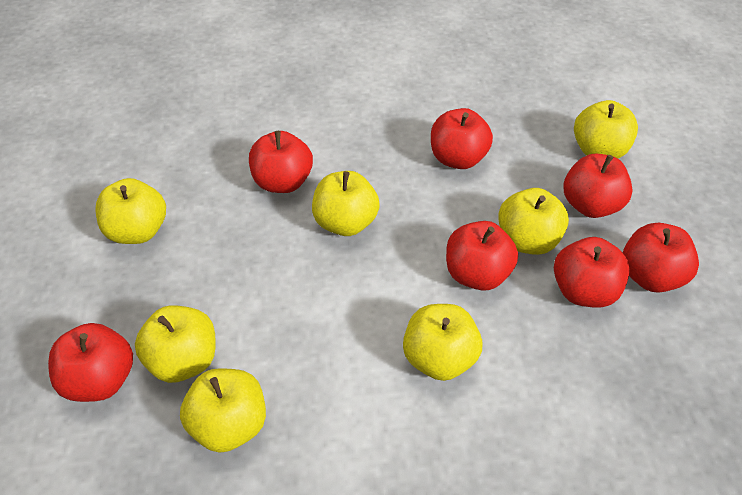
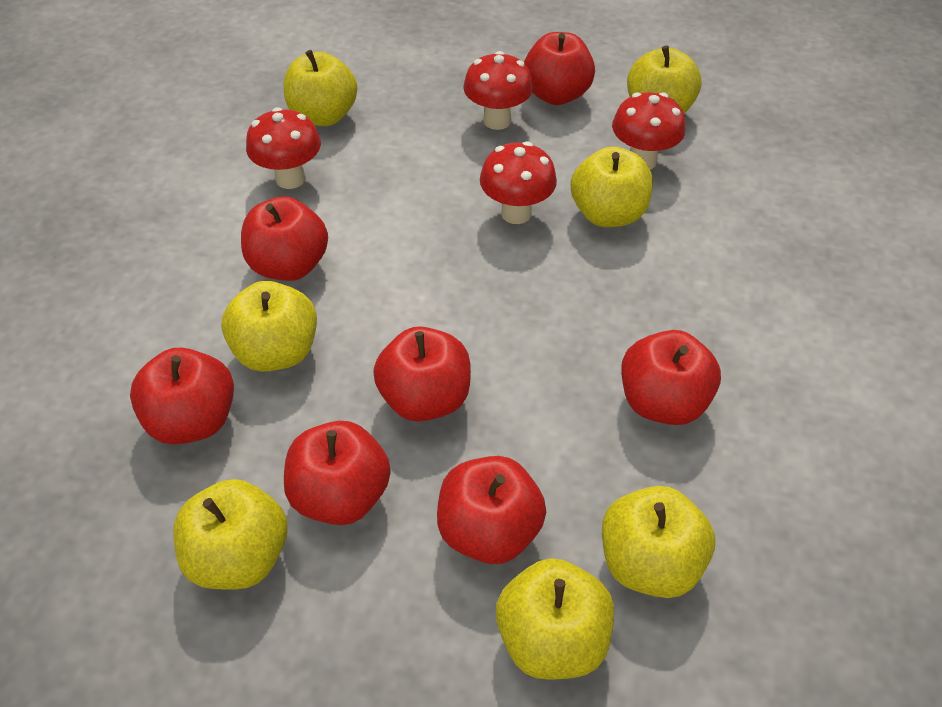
red mushroom: 0 -> 4

